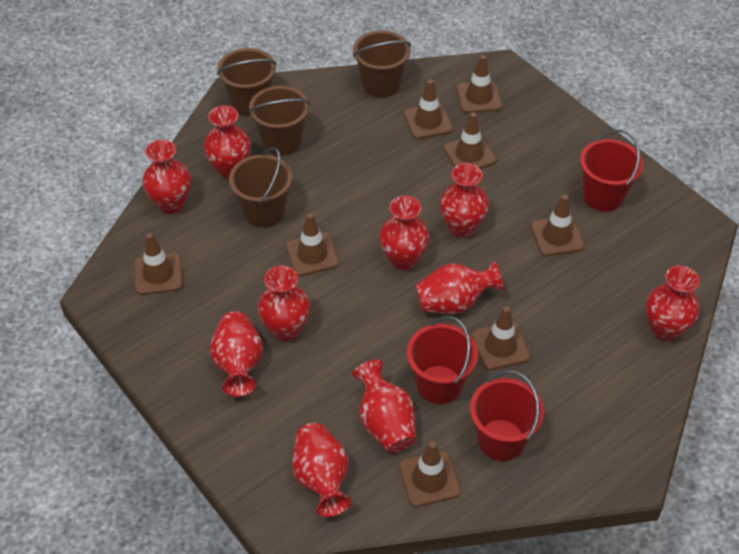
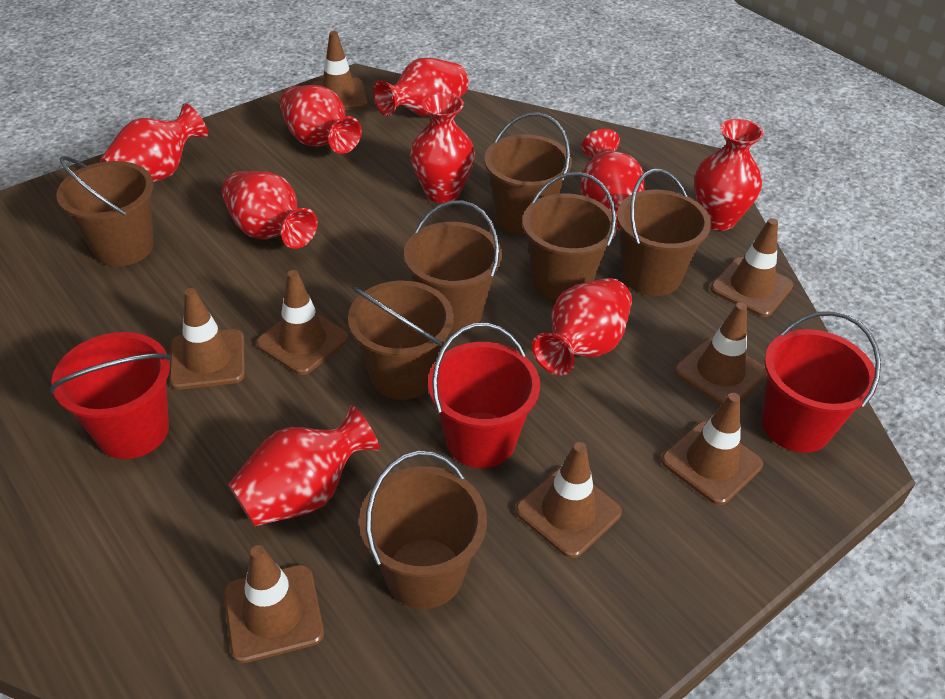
brown bucket: 4 -> 7
red vase: 10 -> 9

